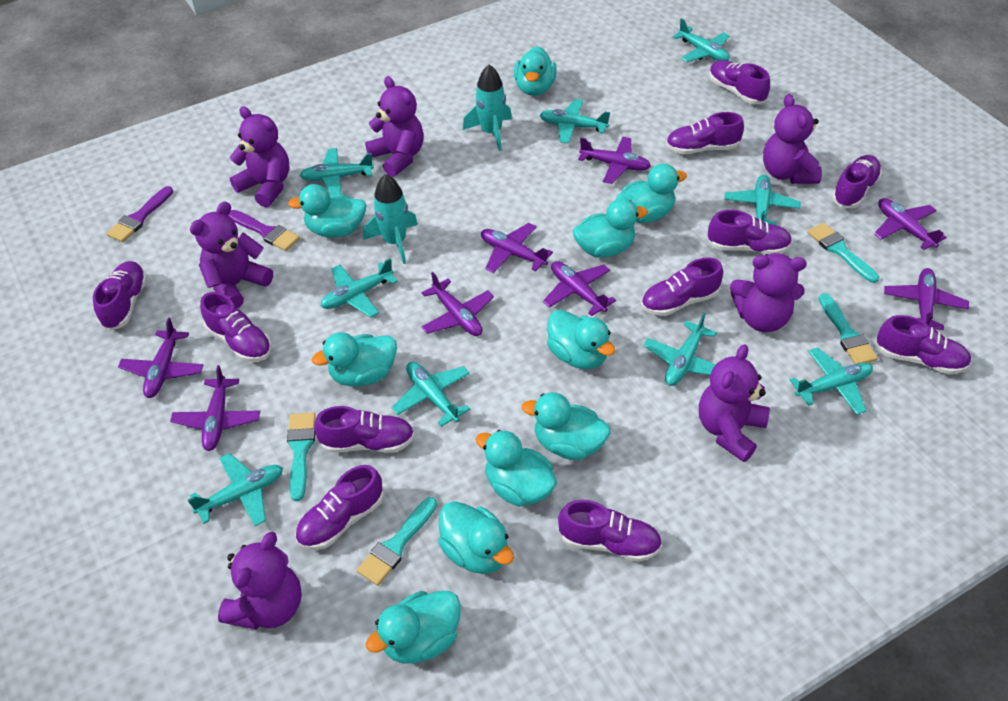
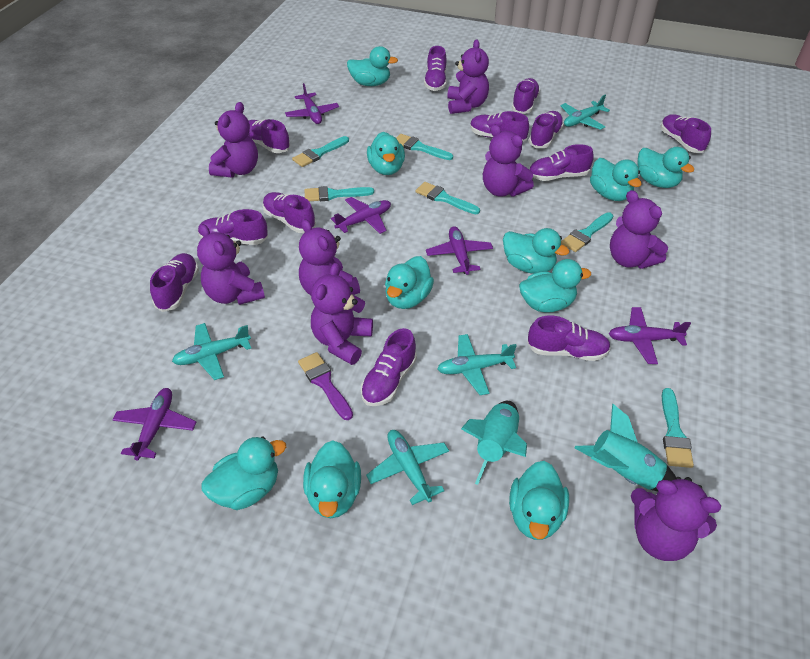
purple brush: 2 -> 1
purple plane: 8 -> 5
purple shoe: 11 -> 12
purple teddy bear: 7 -> 8
turquoise brush: 4 -> 6
turquoise plane: 9 -> 4

